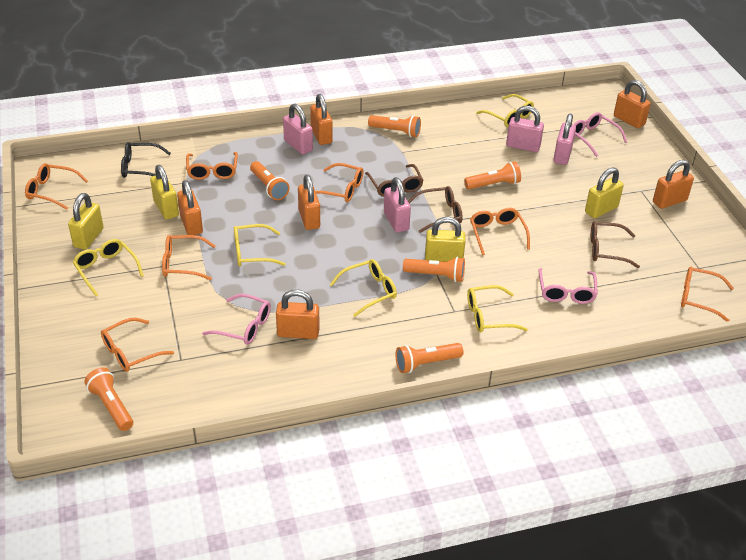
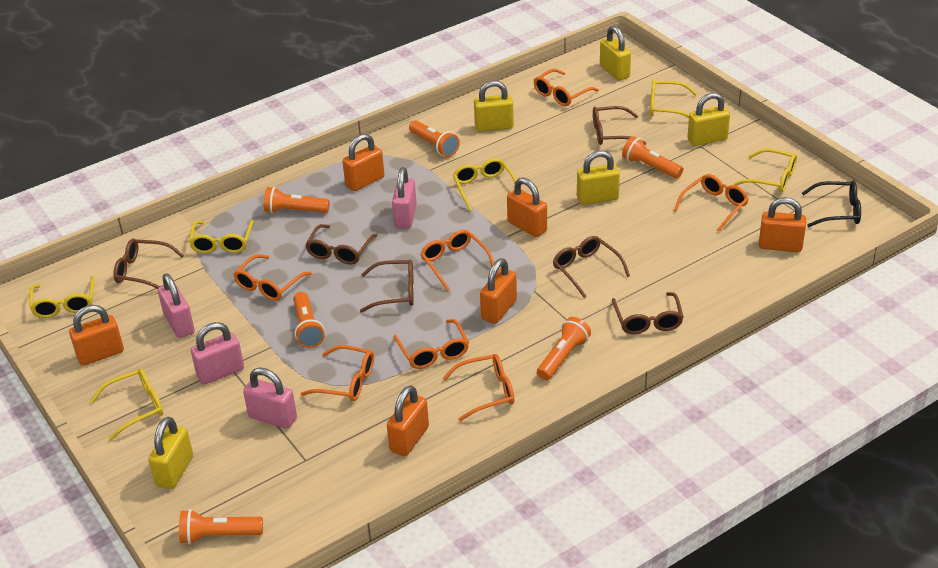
brown glasses: 3 -> 6
pink glasses: 3 -> 0
yellow glasses: 5 -> 6
yellow padlock: 4 -> 5

